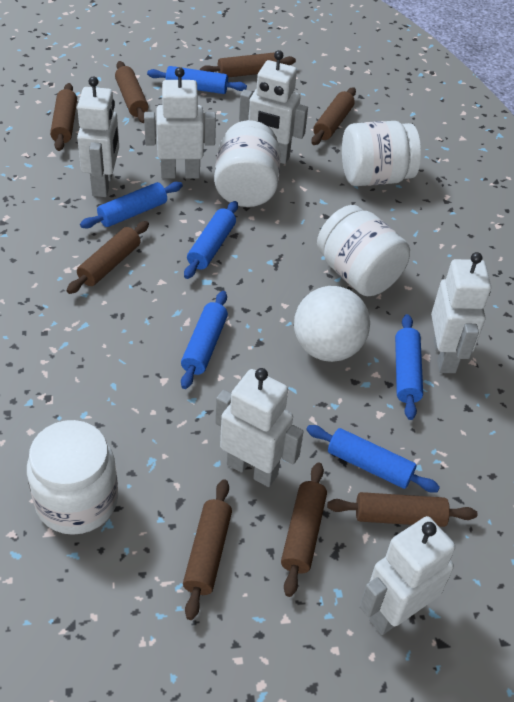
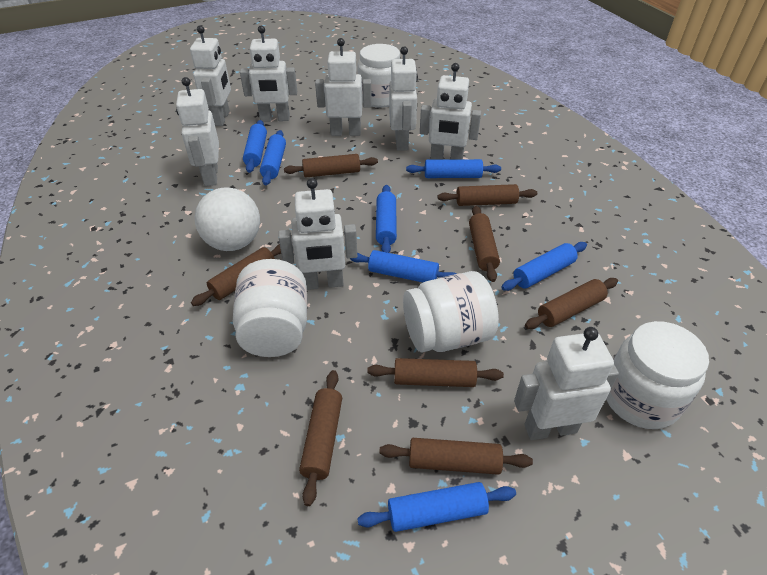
blue rolling pin: 6 -> 7
white robot: 6 -> 8

